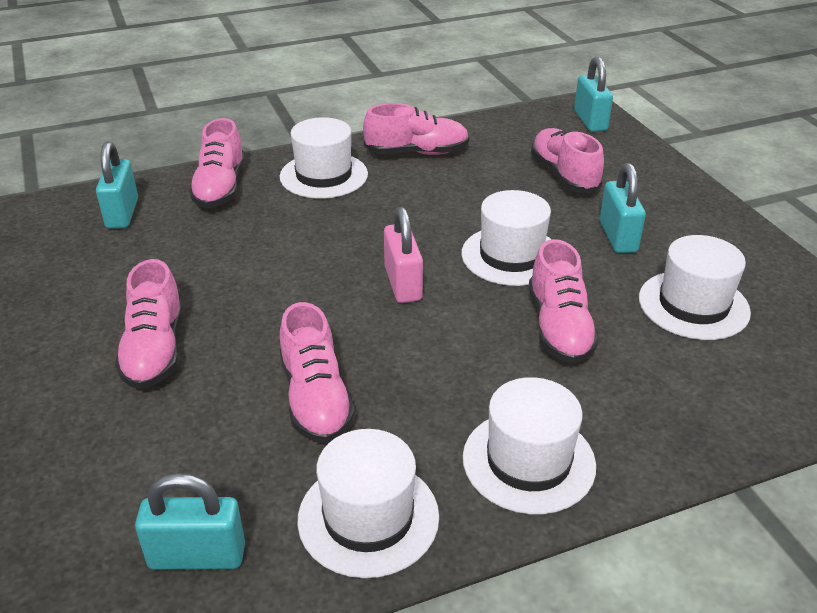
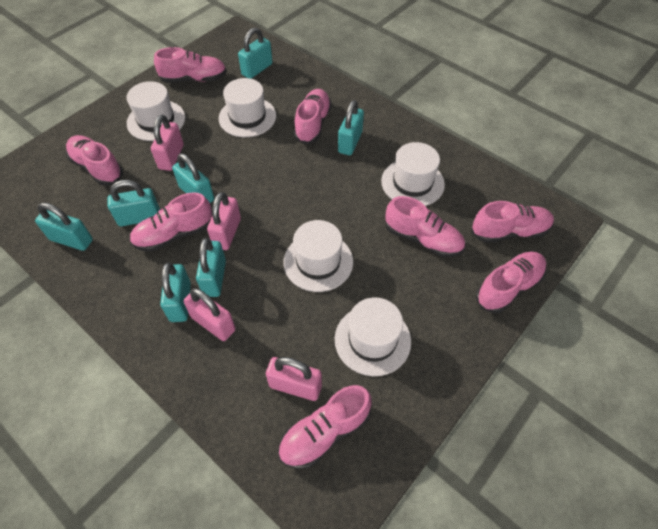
pink padlock: 1 -> 4
pink shoe: 6 -> 8
turquoise padlock: 4 -> 7

